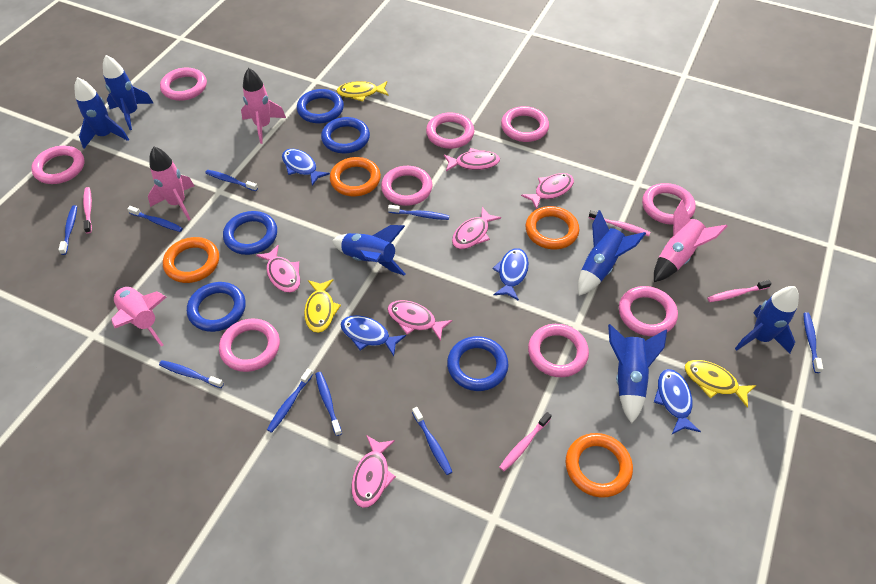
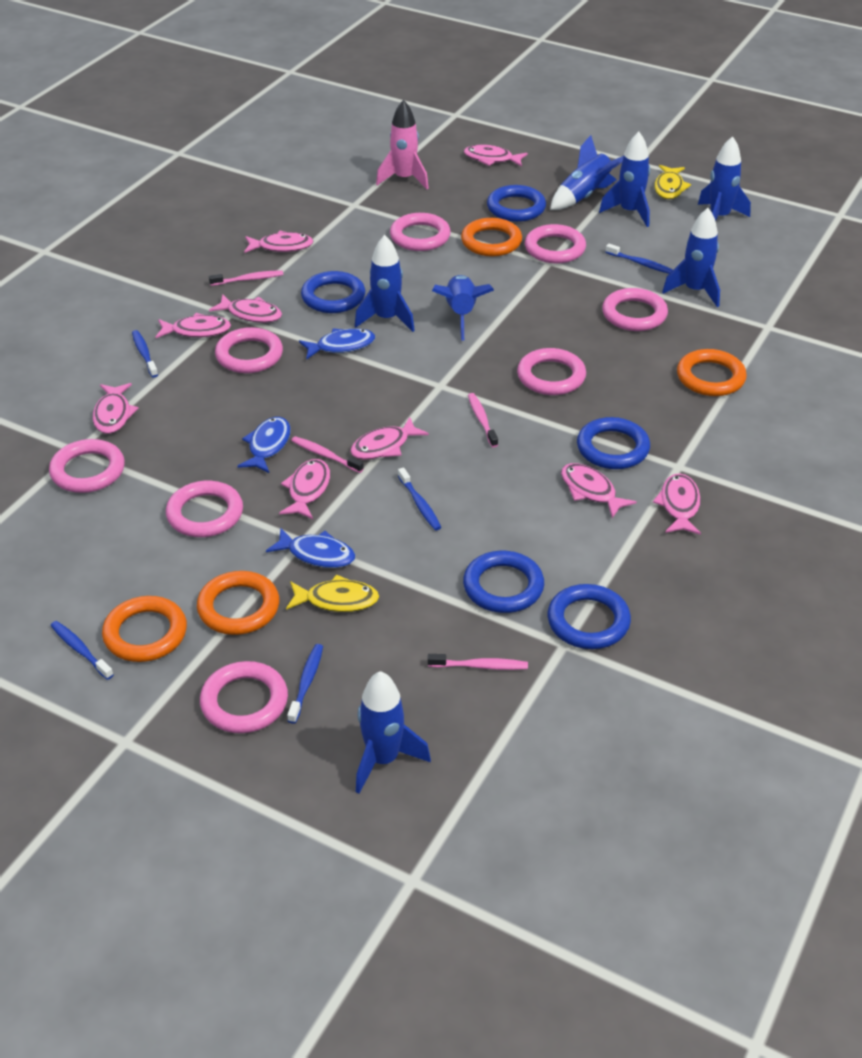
blue fish: 4 -> 3
blue rocket: 6 -> 7
blue toothbrush: 9 -> 5
pink fish: 6 -> 9
pink ring: 9 -> 8
pink rocket: 4 -> 1
yellow fish: 3 -> 2

